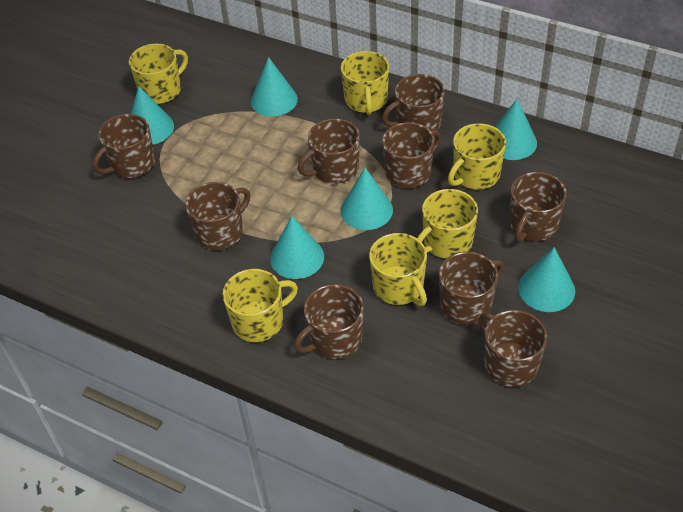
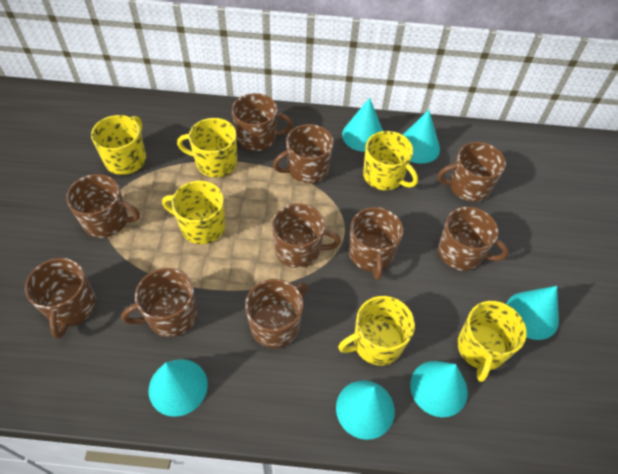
brown mug: 9 -> 10

